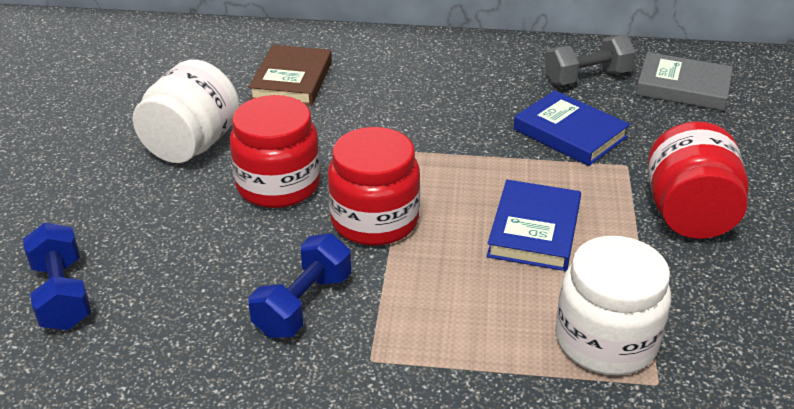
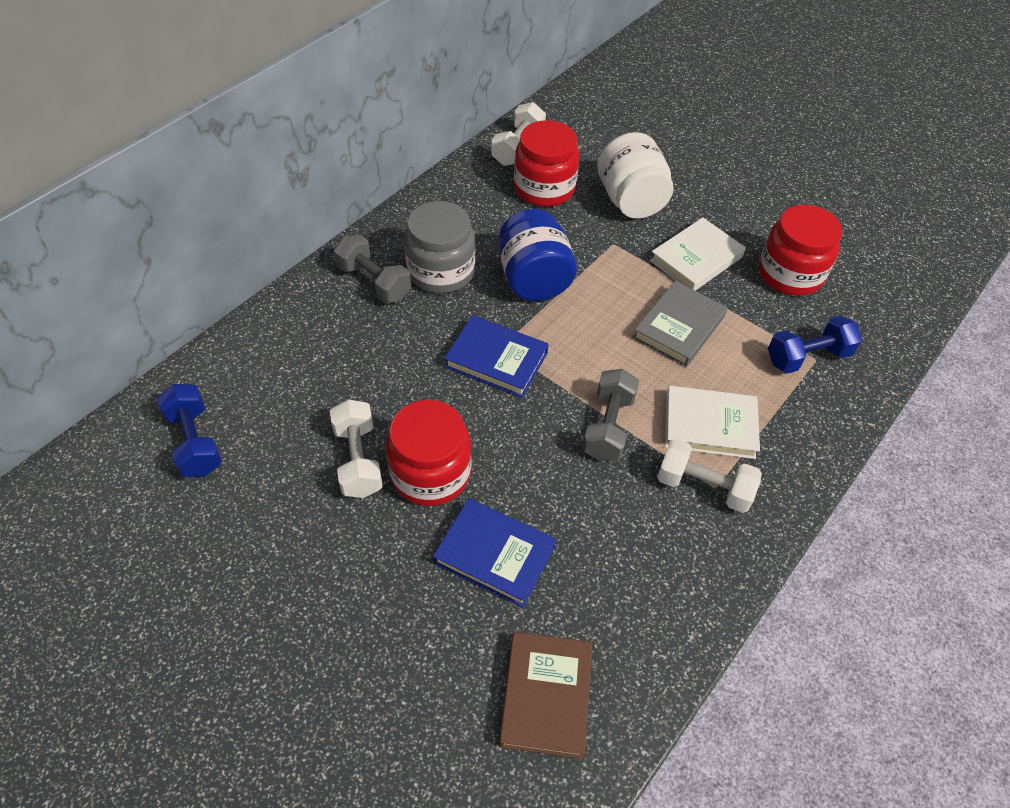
blue jar: 0 -> 1
grey dumbbell: 1 -> 2
grey jar: 0 -> 1
white book: 0 -> 2
white dumbbell: 0 -> 3
white jar: 2 -> 1

